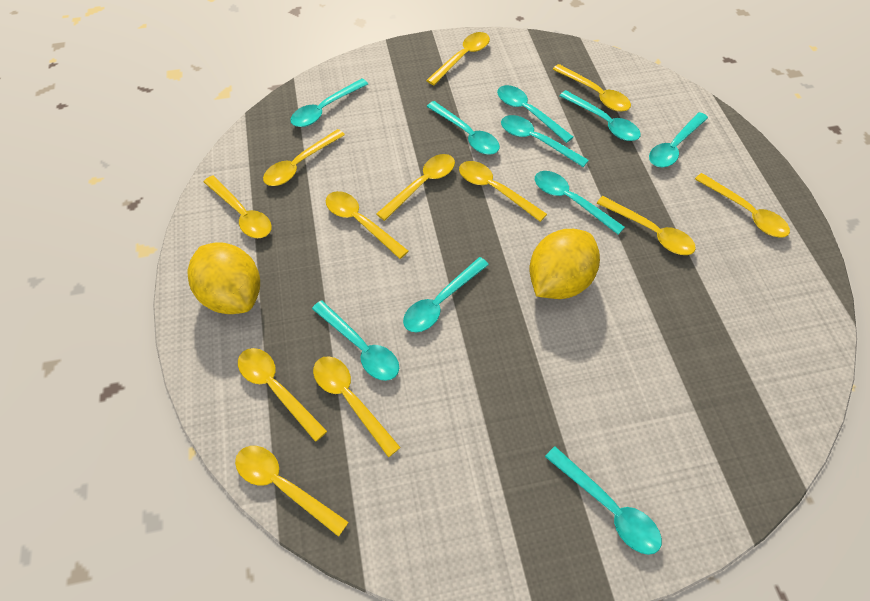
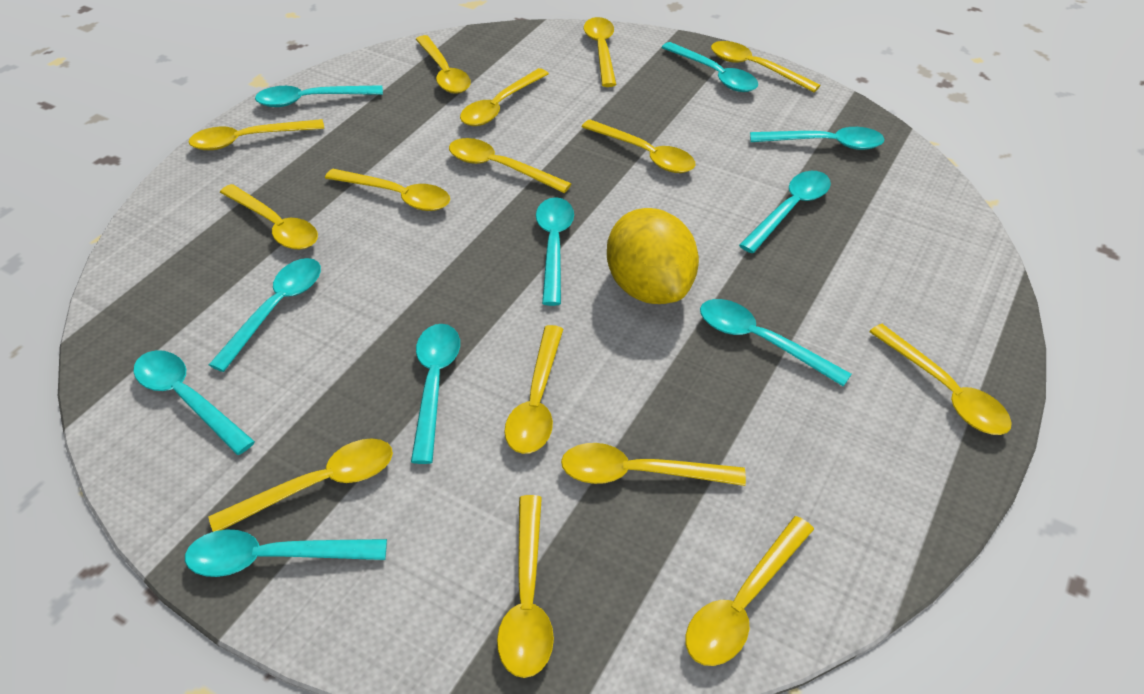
yellow lemon: 2 -> 1
yellow spoon: 12 -> 15

